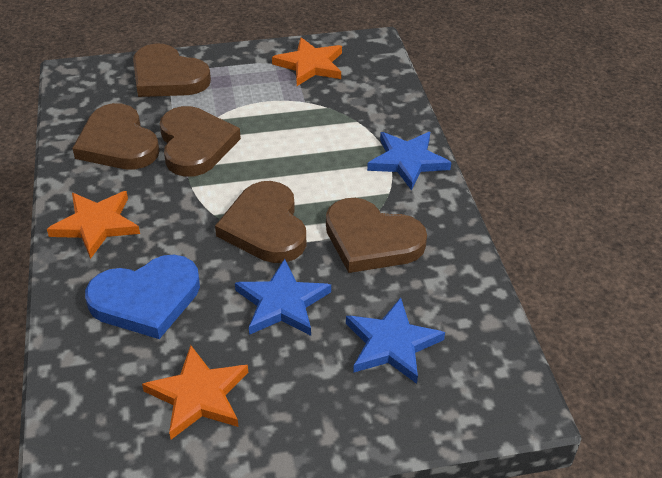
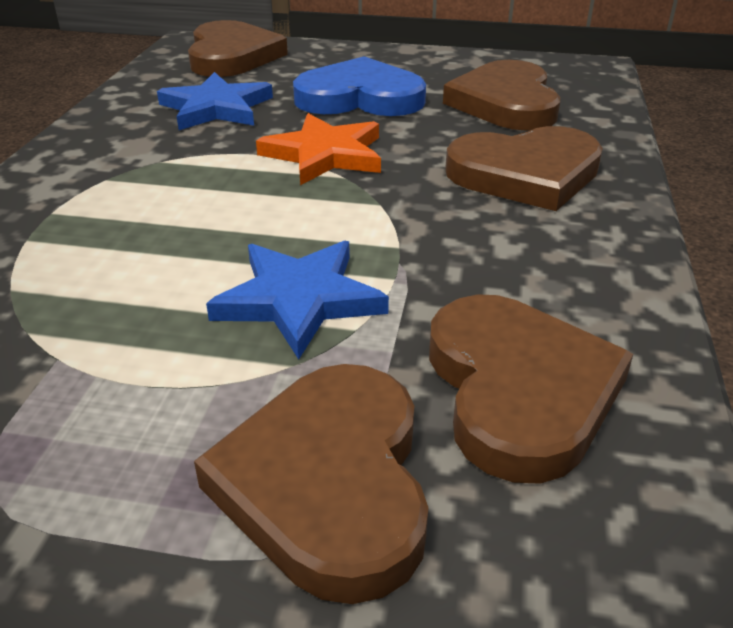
blue star: 3 -> 2
orange star: 3 -> 1

